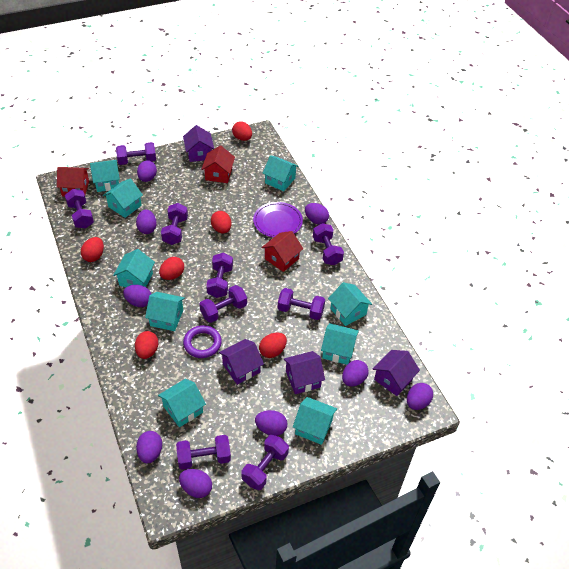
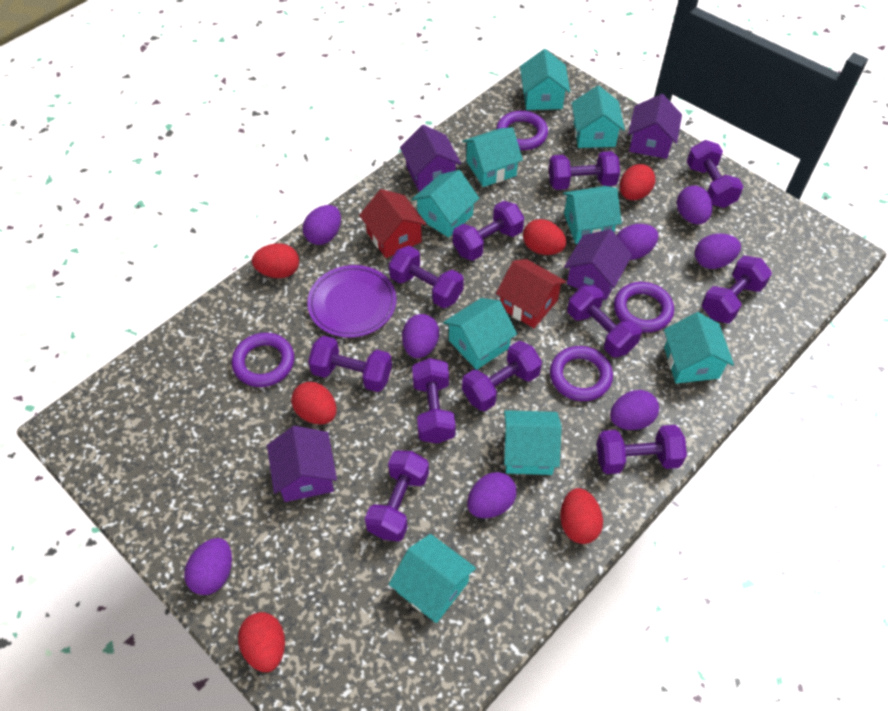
purple dumbbell: 9 -> 11
purple egg: 9 -> 8
purple ring: 1 -> 4
red house: 3 -> 2

